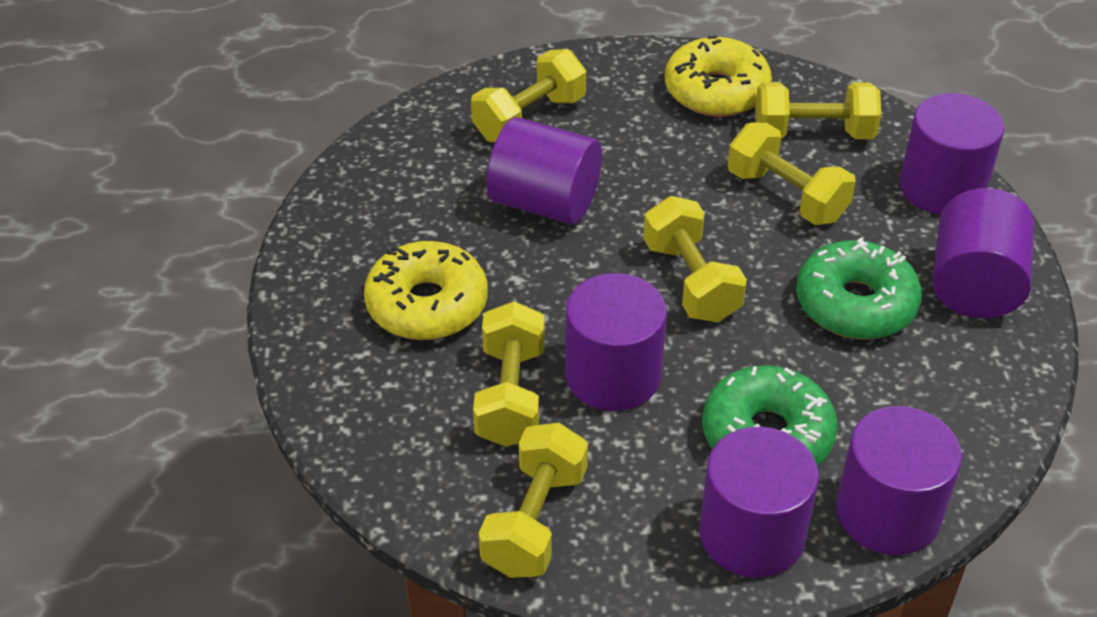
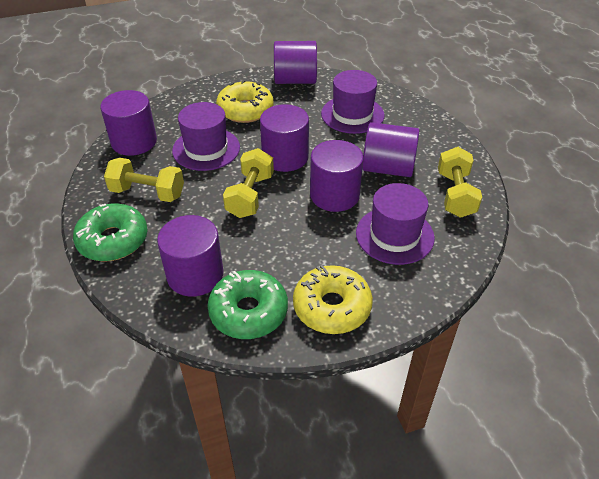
purple hat: 0 -> 3
yellow dumbbell: 6 -> 3

